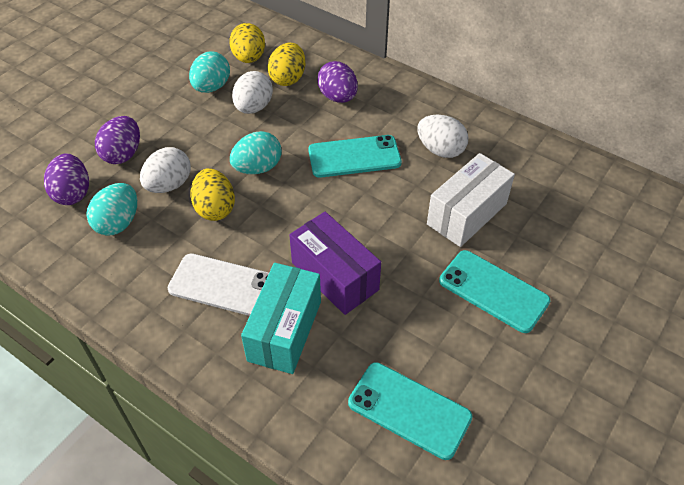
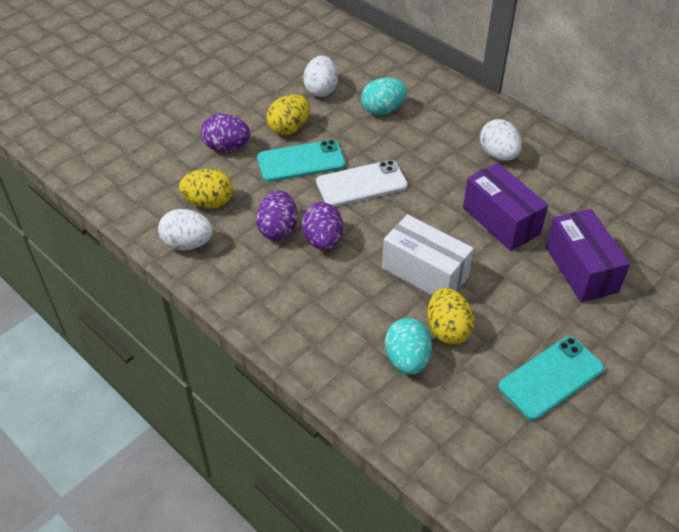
purple box: 1 -> 2
turquoise box: 1 -> 0
turquoise egg: 3 -> 2
turquoise phone: 3 -> 2

